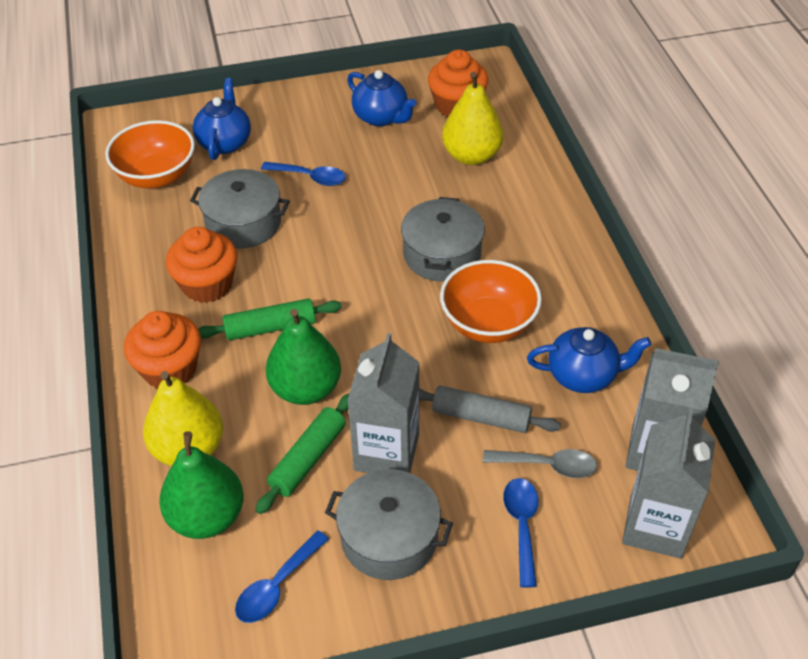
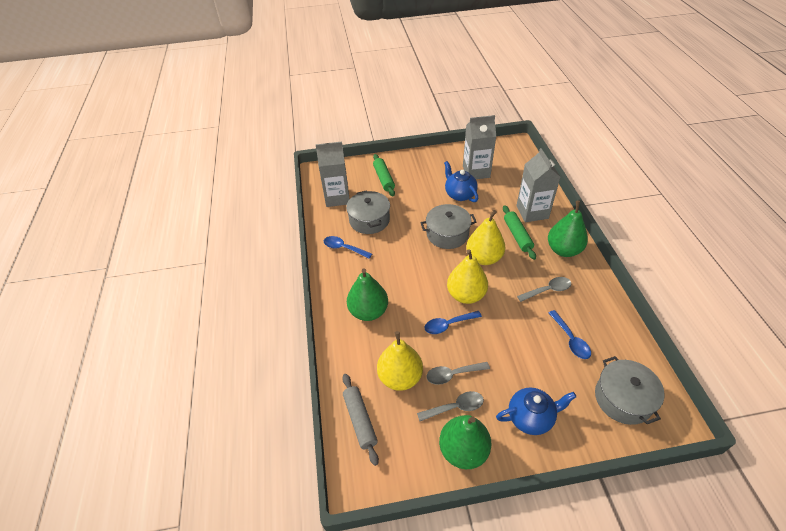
blue teapot: 3 -> 2
green pear: 2 -> 3
grey spoon: 1 -> 3
orange bowl: 2 -> 0
orange cupcake: 3 -> 0
yellow pear: 2 -> 3

